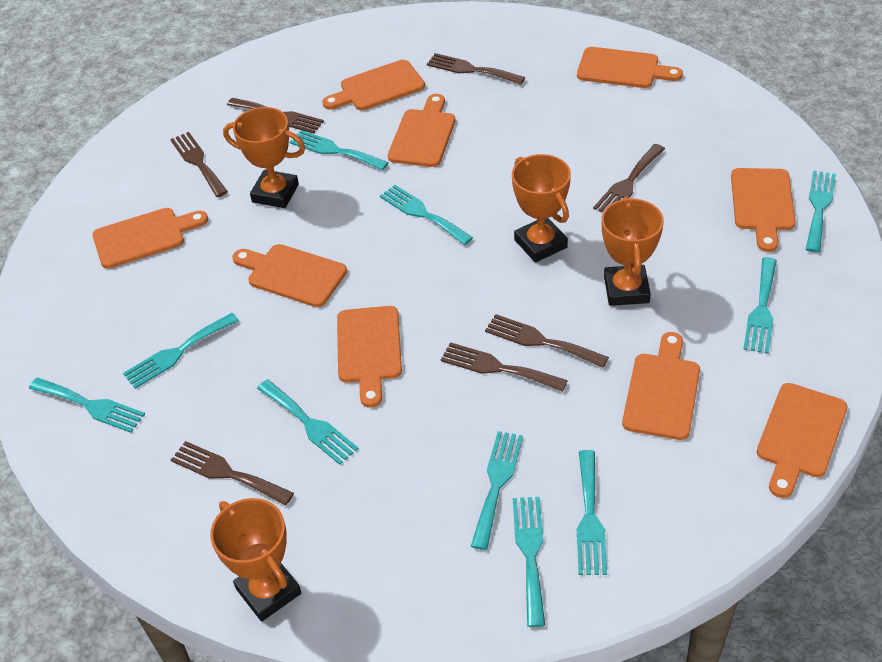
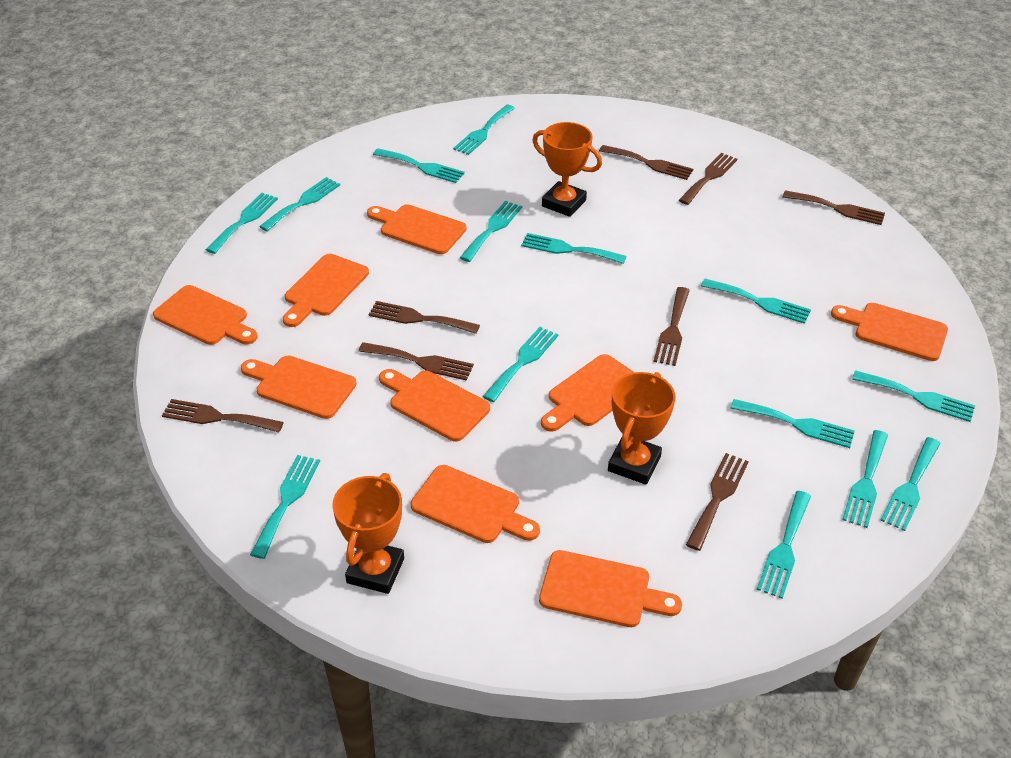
brown fork: 7 -> 8
orange trophy: 4 -> 3
turquoise fork: 10 -> 14

